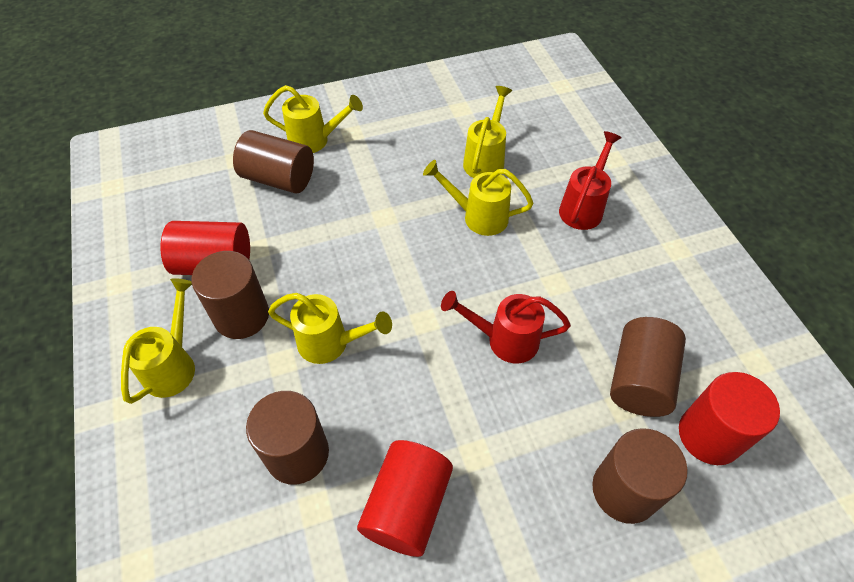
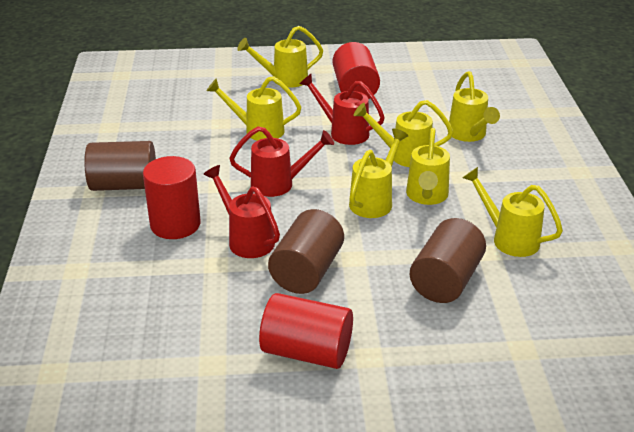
brown cylinder: 5 -> 3
red watering can: 2 -> 3
yellow watering can: 5 -> 7

